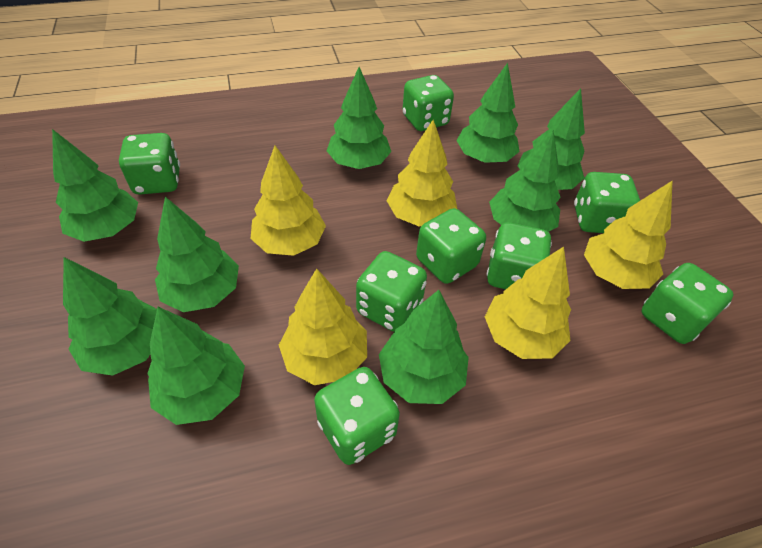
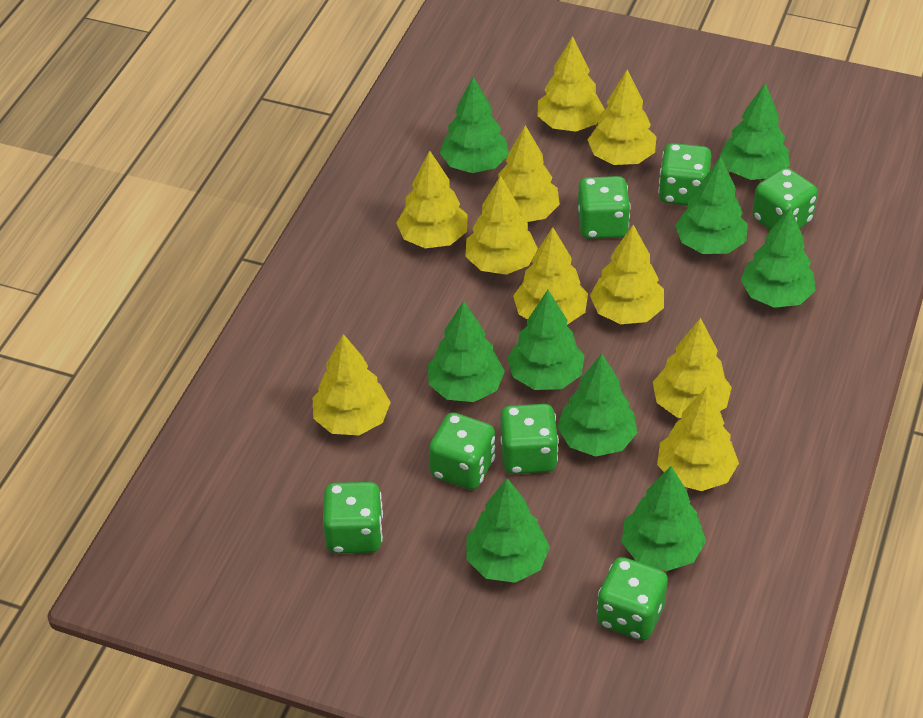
green dice: 8 -> 7
yellow tree: 5 -> 10

